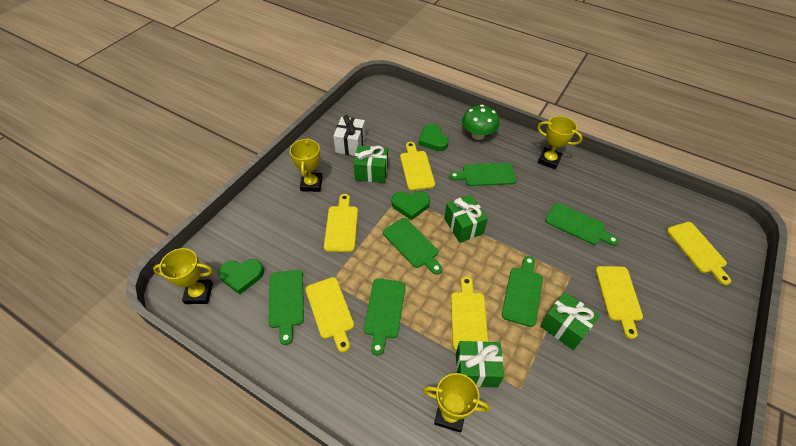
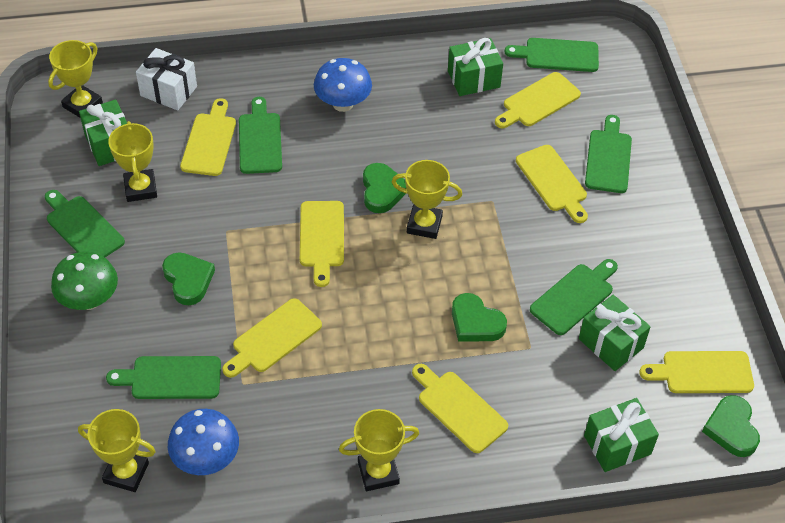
blue mushroom: 0 -> 2
green heart: 3 -> 4
yellow cutting board: 6 -> 7
yellow trophy: 4 -> 5

